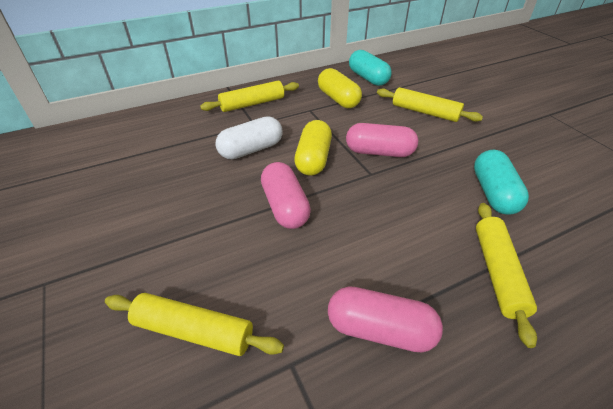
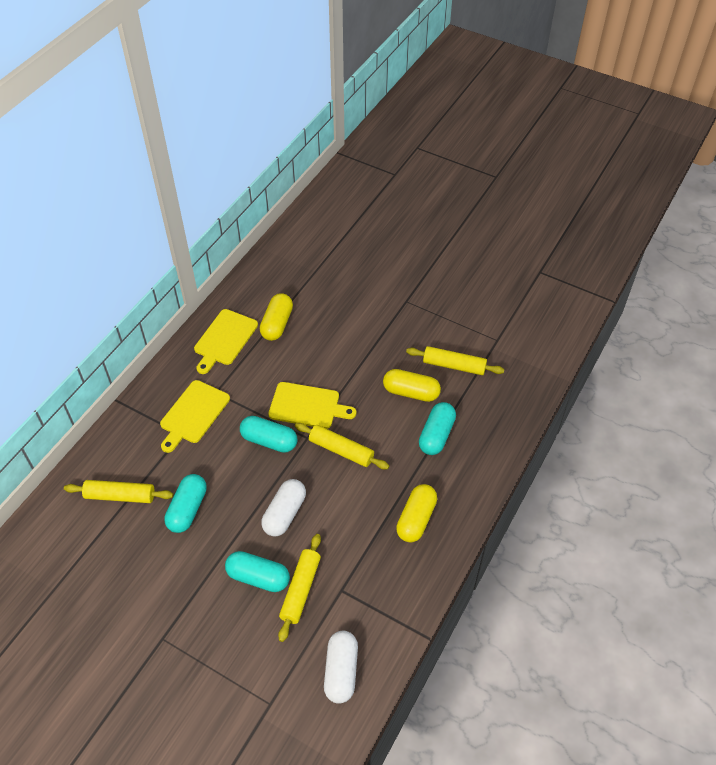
pink capsule: 3 -> 0
turquoise capsule: 2 -> 4
white capsule: 1 -> 2
yellow capsule: 2 -> 3
yellow cutting board: 0 -> 3

